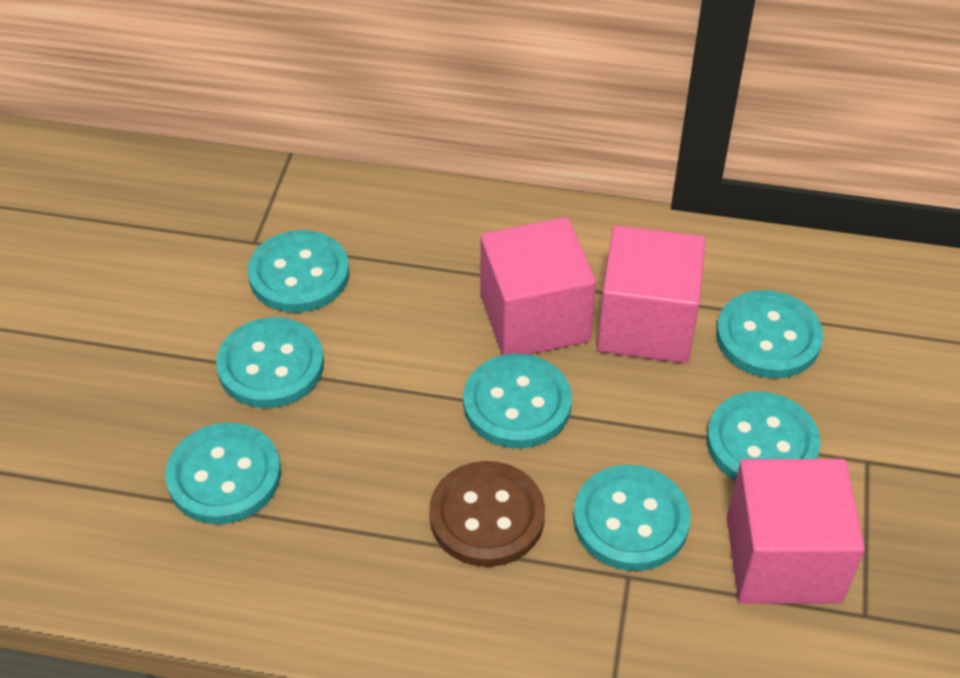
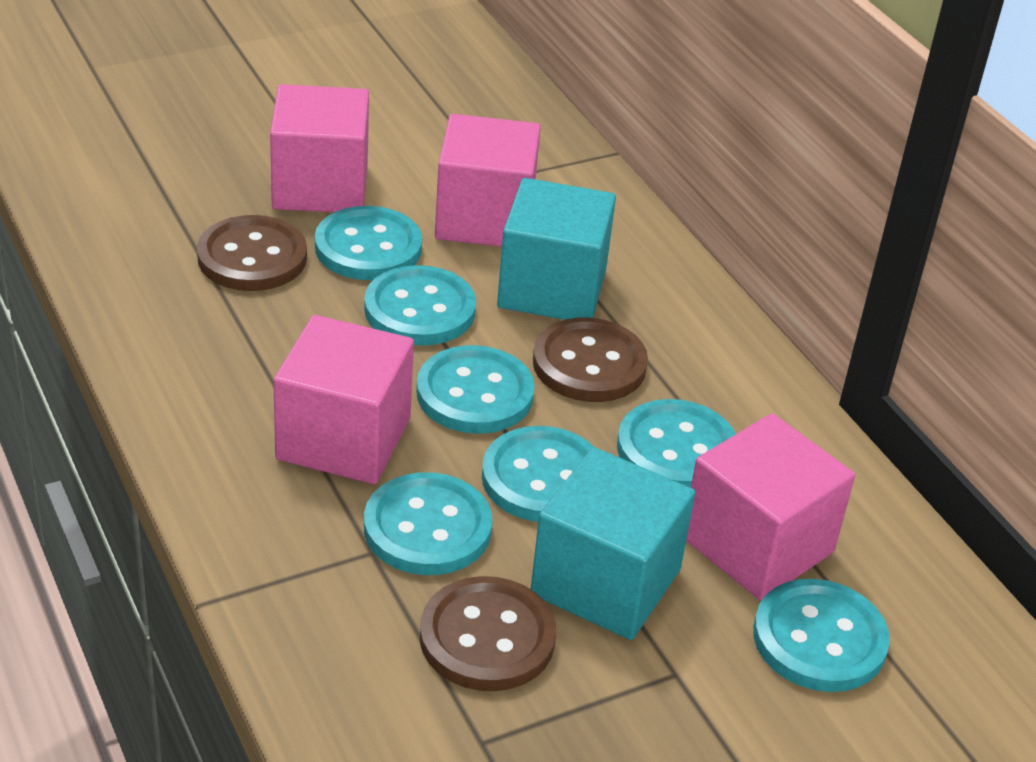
brown button: 1 -> 3
pink cube: 3 -> 4
turquoise cube: 0 -> 2

